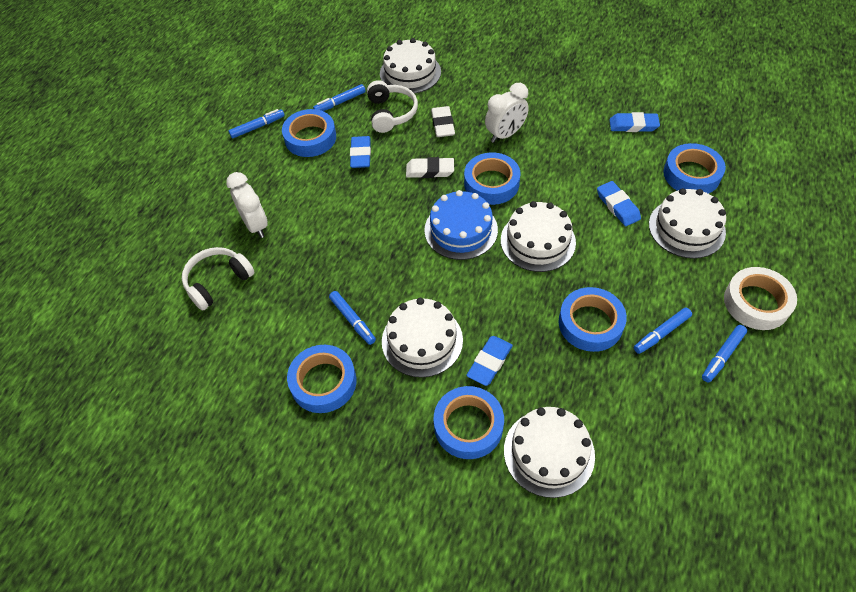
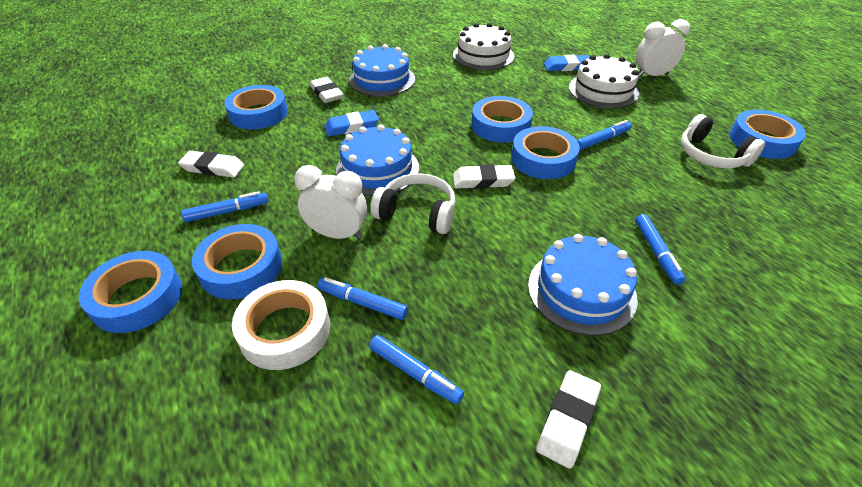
blue cake: 1 -> 3
blue eraser: 4 -> 2
white cake: 5 -> 2
white eraser: 2 -> 4

